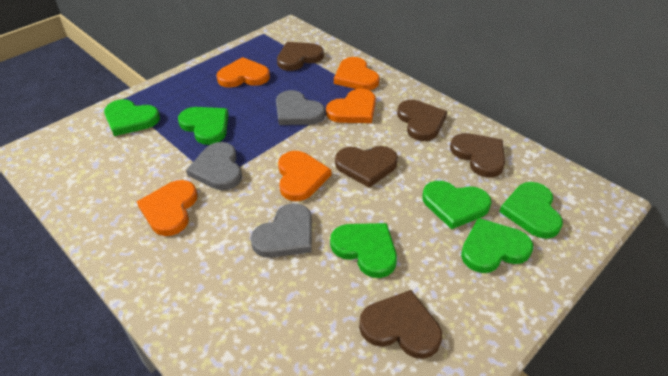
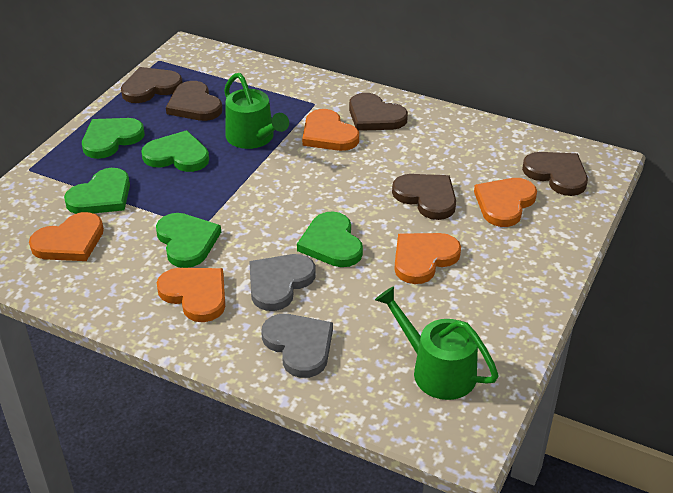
green heart: 6 -> 5
green watering can: 0 -> 2
grey heart: 3 -> 2

